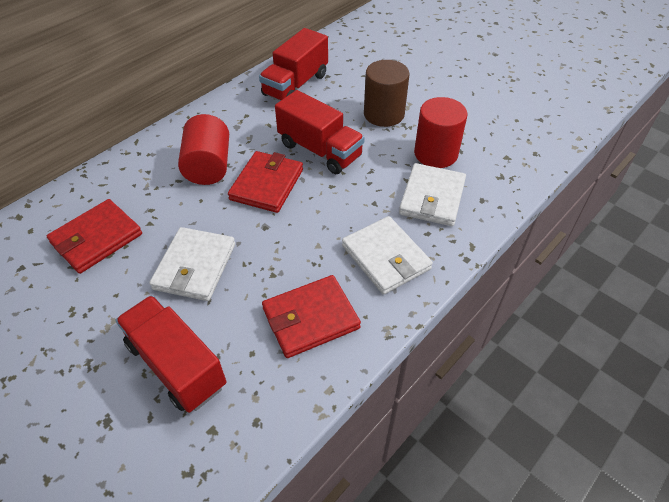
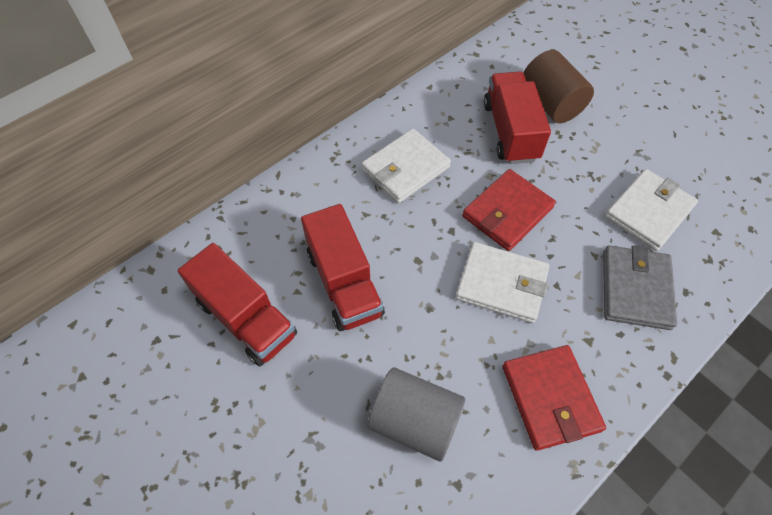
grey cylinder: 0 -> 1
grey wallet: 0 -> 1
red cylinder: 2 -> 0
red wallet: 3 -> 2

